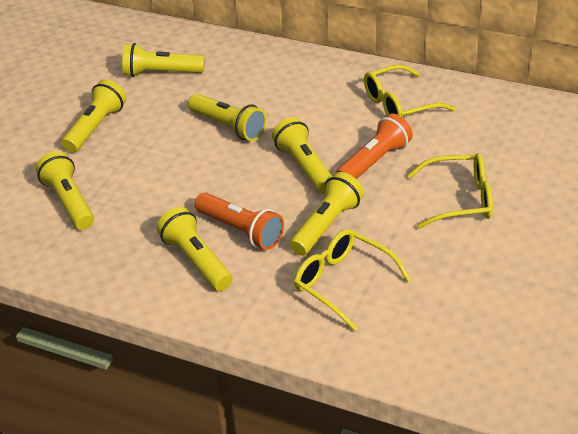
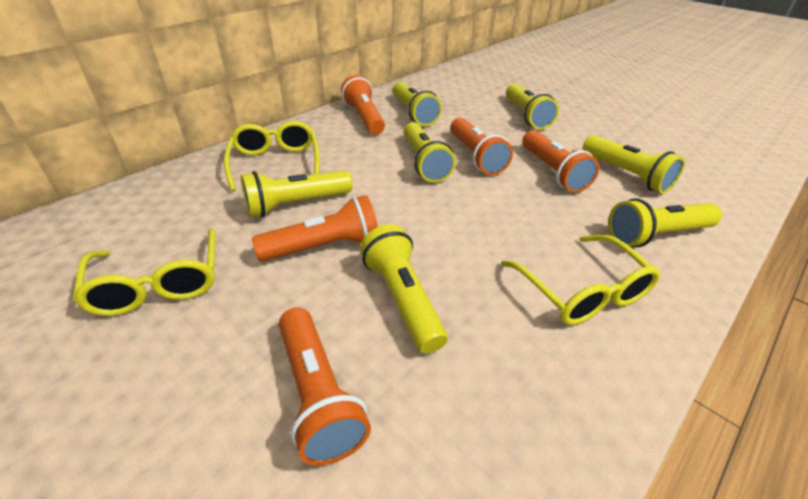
orange flashlight: 2 -> 5

